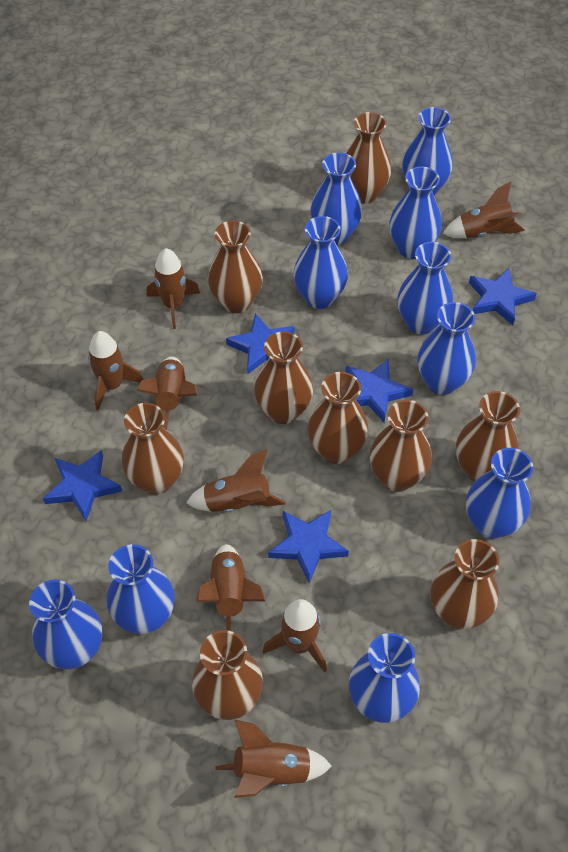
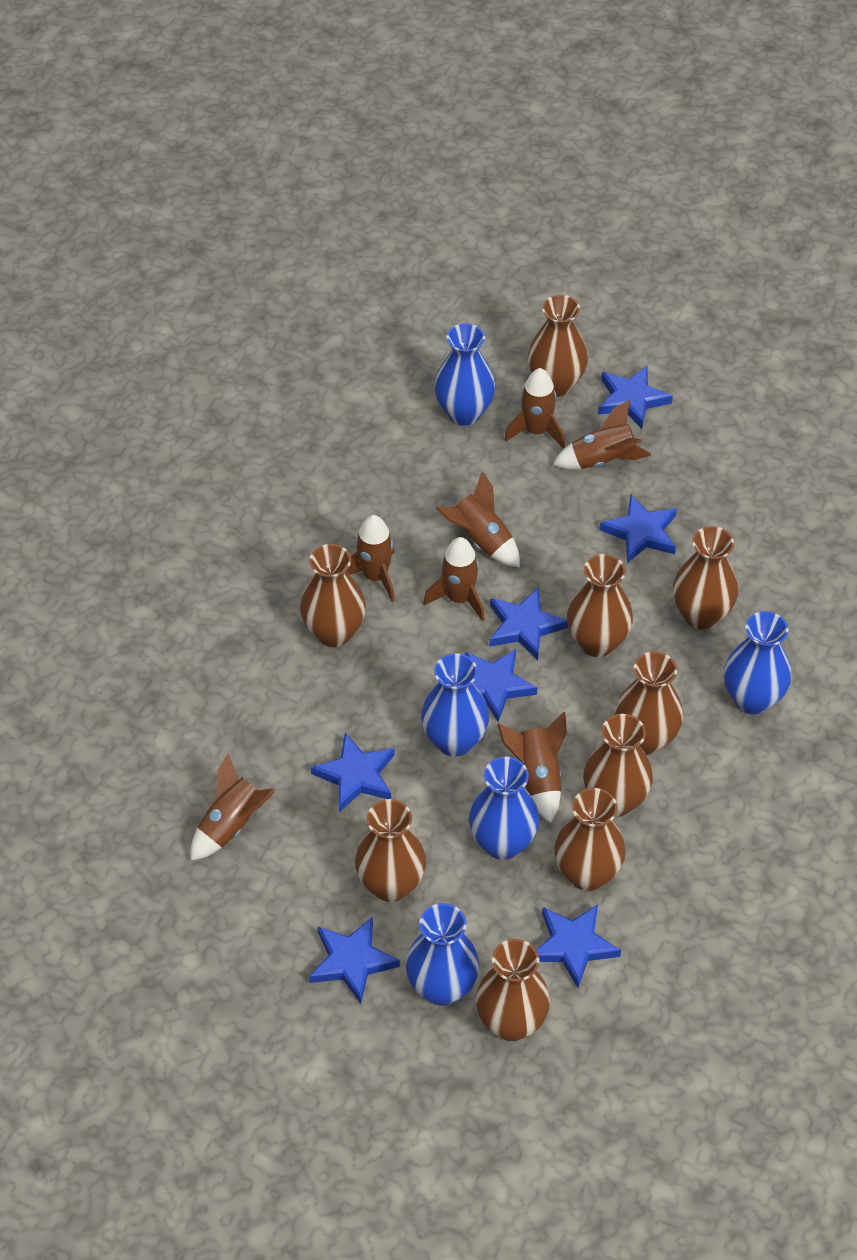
blue star: 5 -> 7
blue vase: 10 -> 5
brown rocket: 8 -> 7

